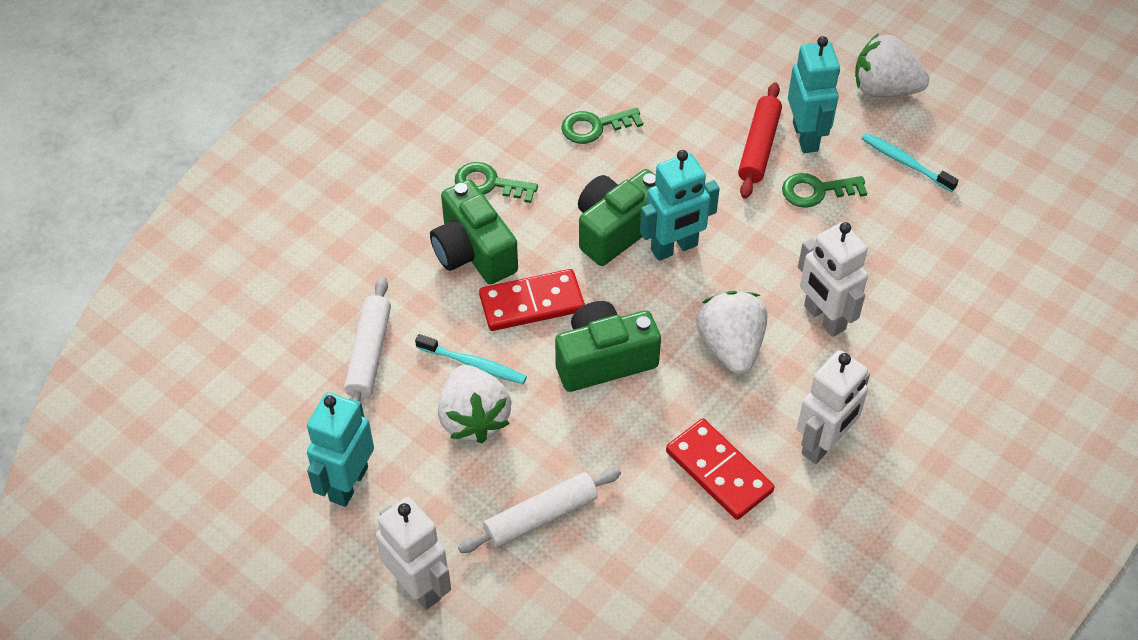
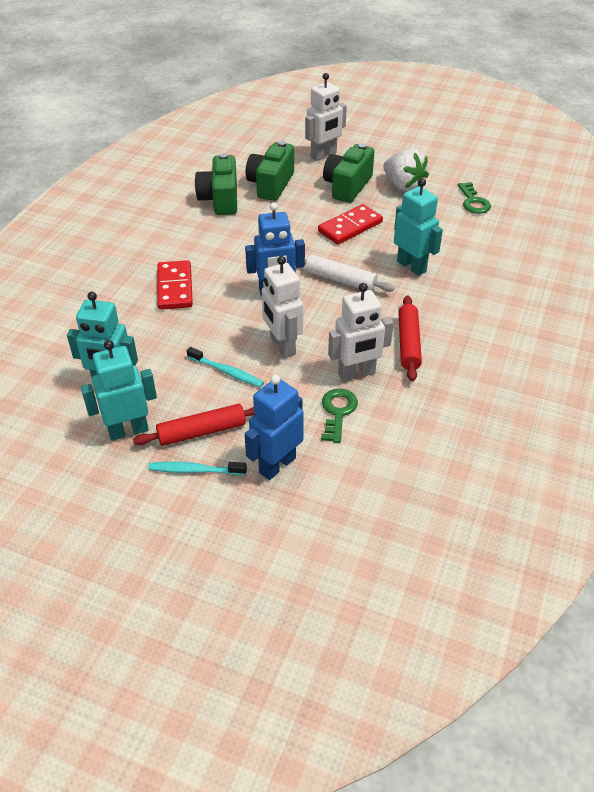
blue robot: 0 -> 2
green key: 3 -> 2
red rolling pin: 1 -> 2
white rolling pin: 2 -> 1
white strawberry: 3 -> 1

